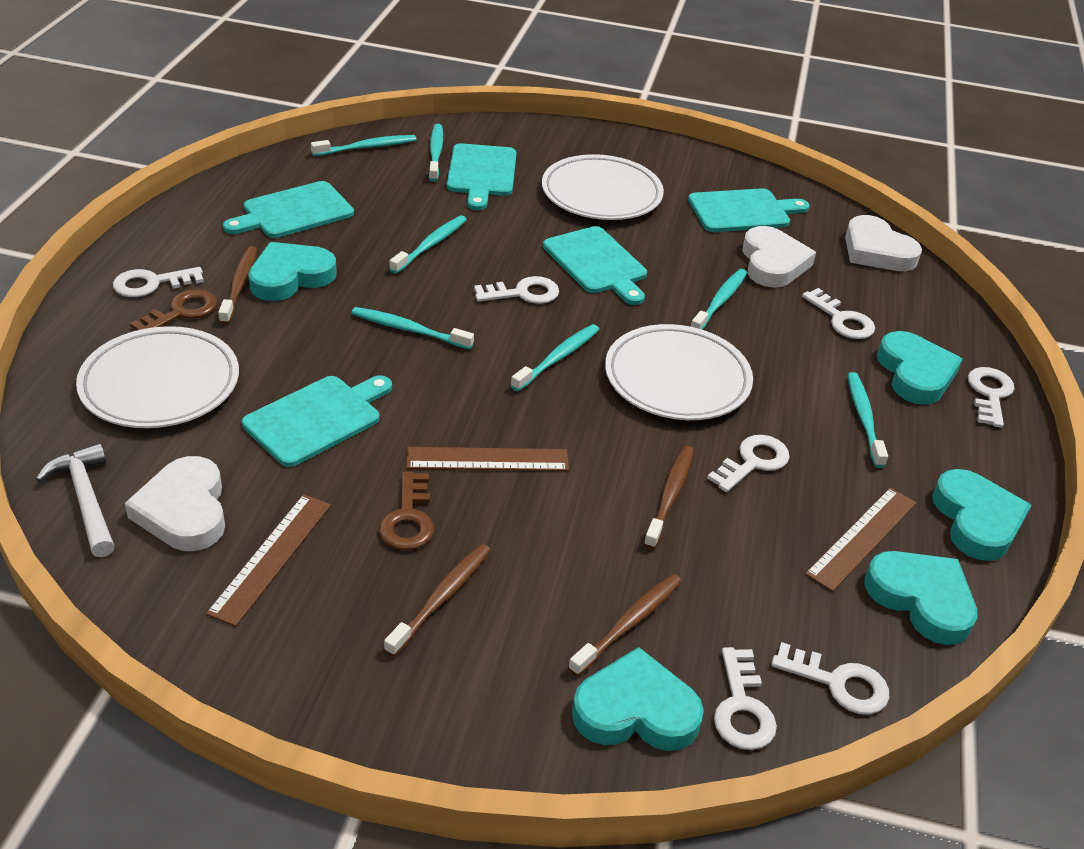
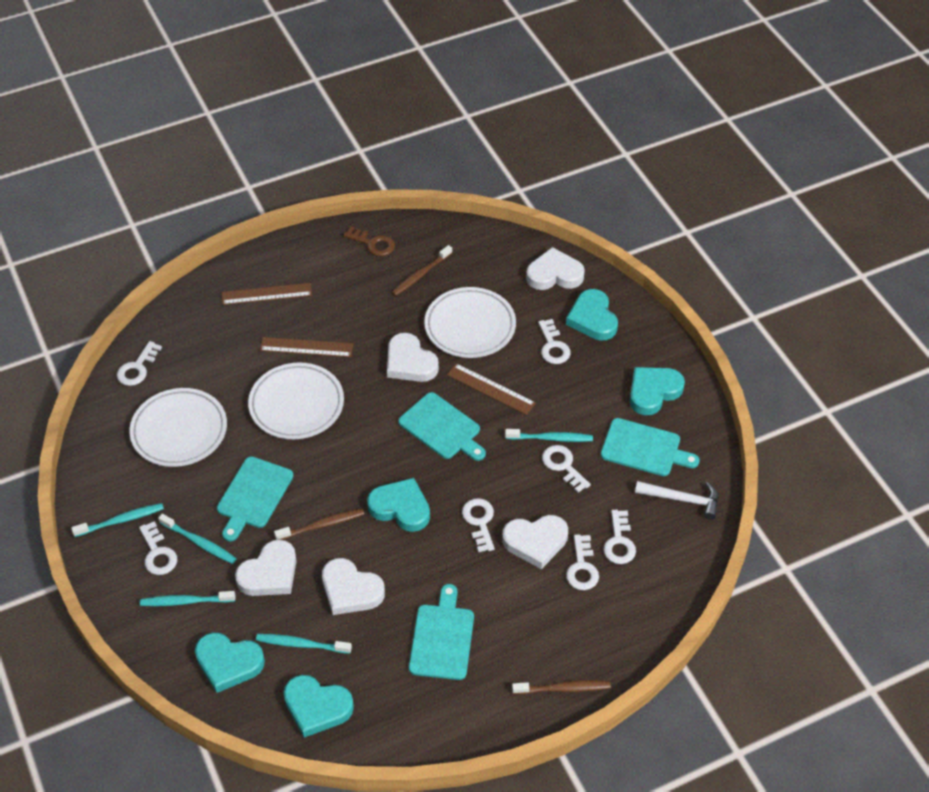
brown key: 2 -> 1
brown toothbrush: 4 -> 3
turquoise cutting board: 5 -> 4
turquoise toothbrush: 7 -> 5
white heart: 3 -> 5

